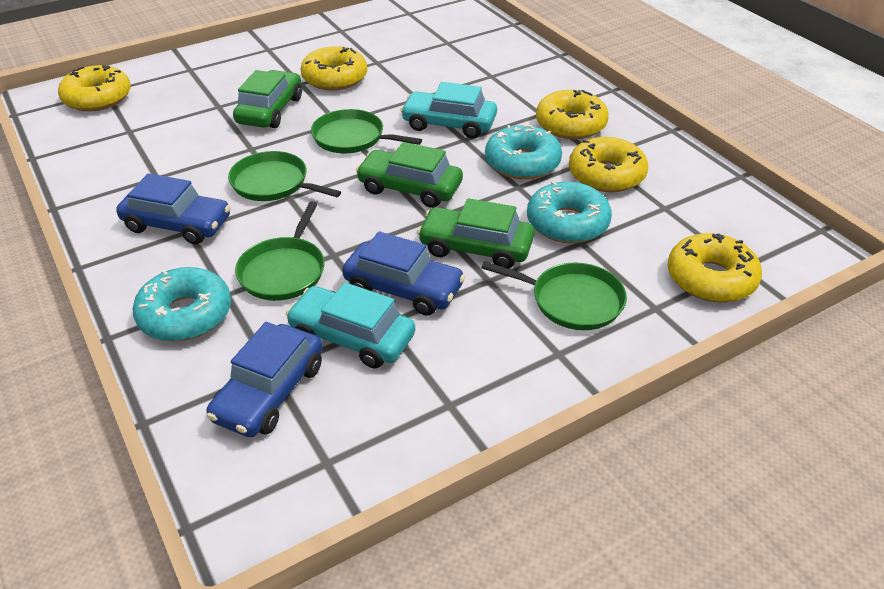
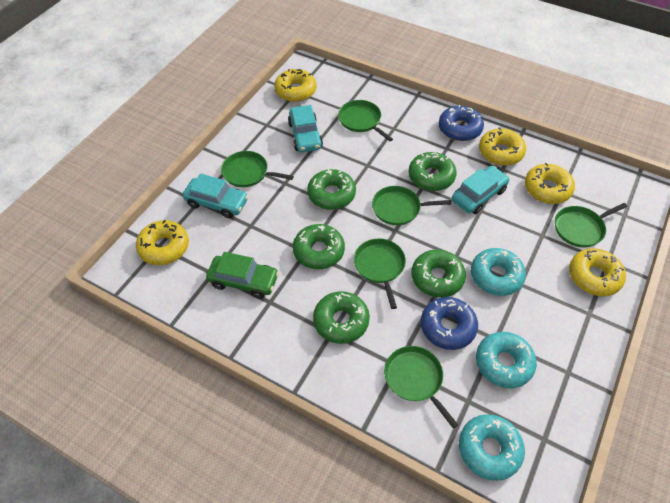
blue car: 3 -> 0
blue donut: 0 -> 2
green car: 3 -> 1
green donut: 0 -> 5
green pan: 4 -> 6
turquoise car: 2 -> 3

